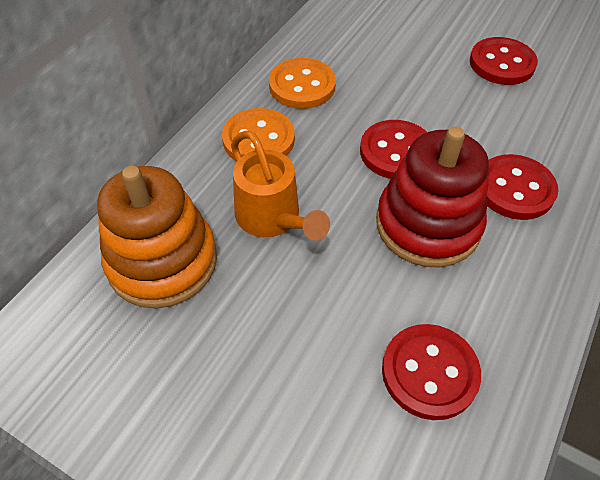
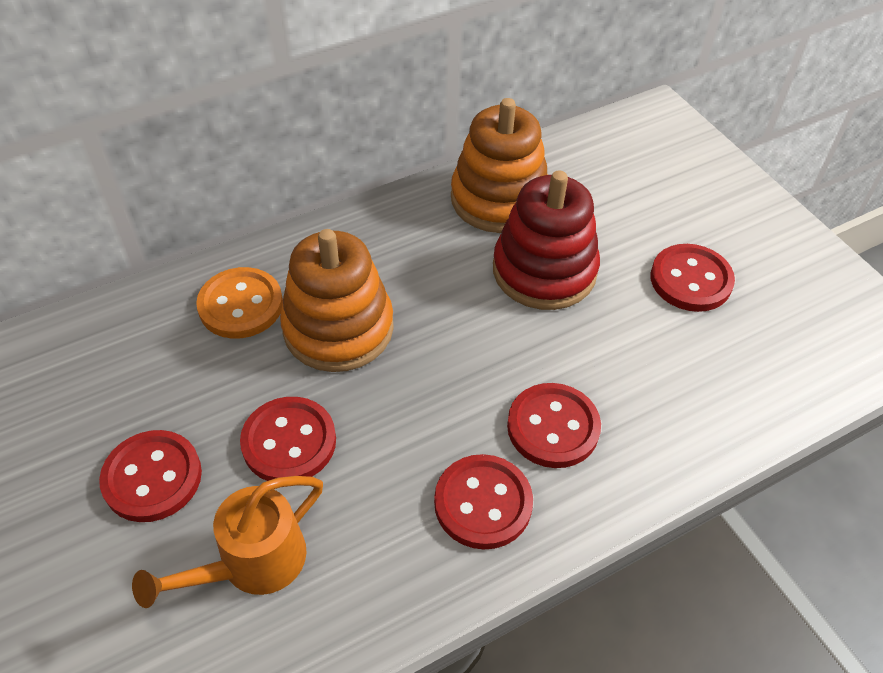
orange button: 2 -> 1
orange stacking toy: 1 -> 2
red button: 4 -> 5

